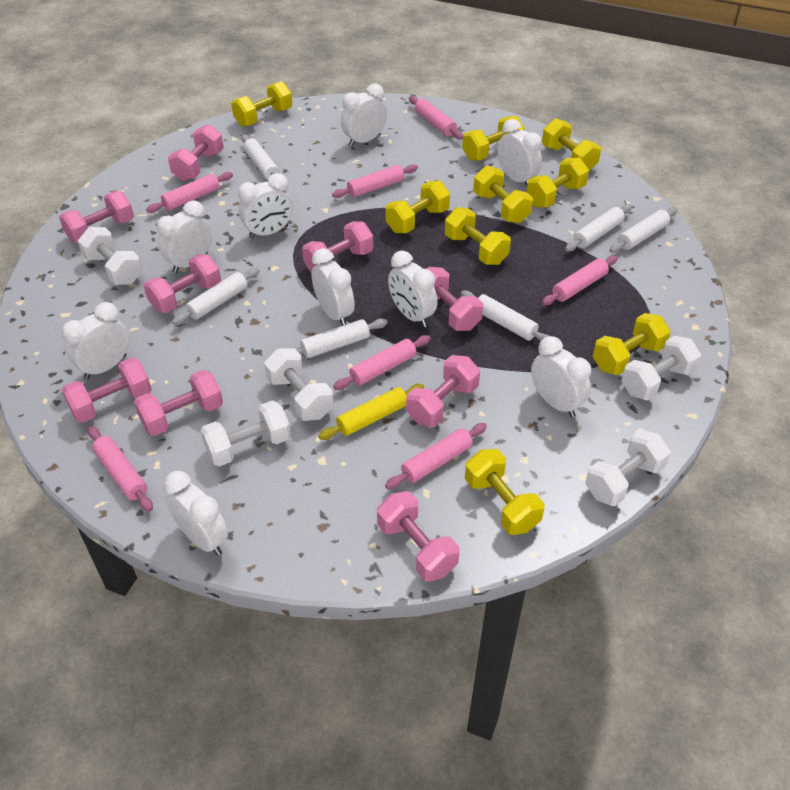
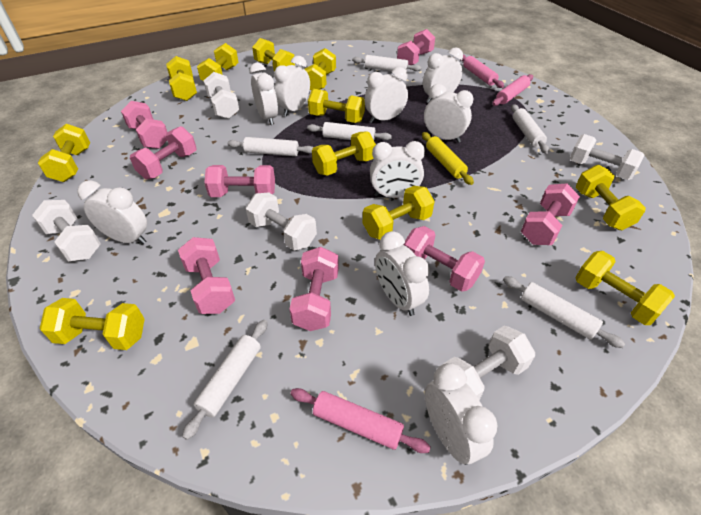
pink dumbbell: 9 -> 8
pink rolling pin: 7 -> 3
yellow dumbbell: 9 -> 11

